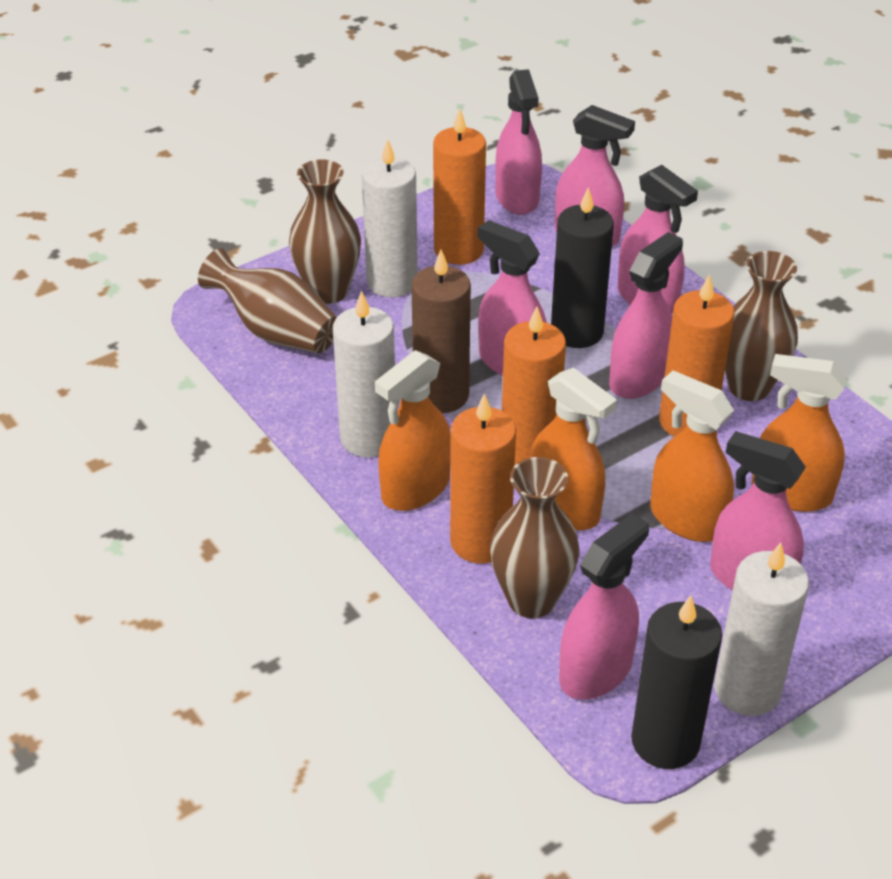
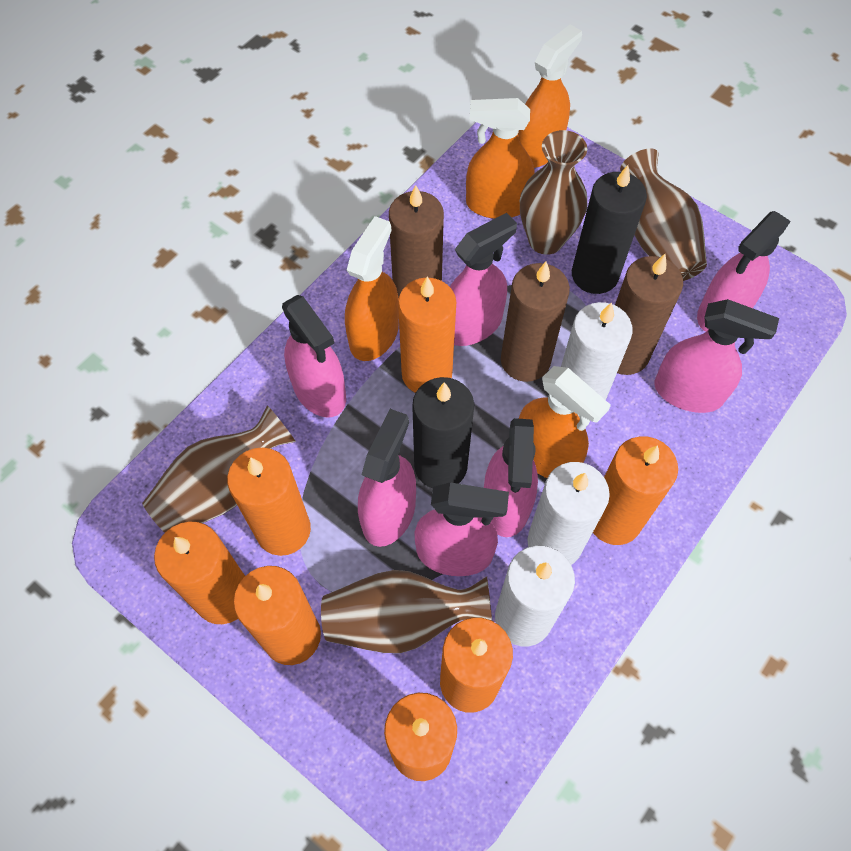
brown candle: 1 -> 3
orange candle: 4 -> 7

